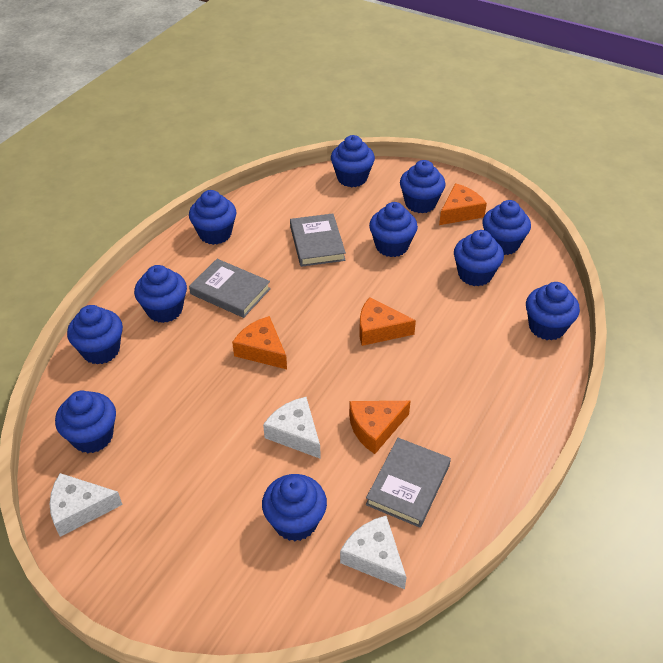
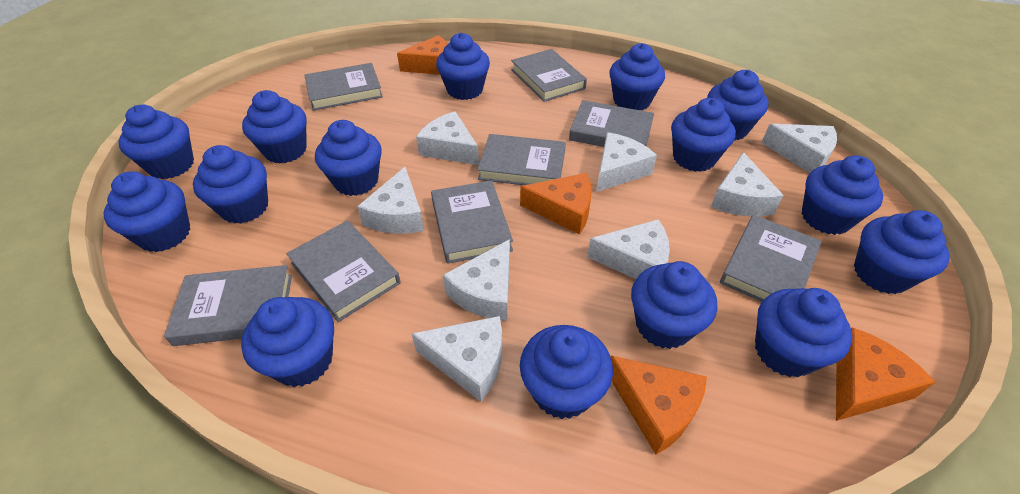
blue cupcake: 11 -> 15
grey book: 3 -> 8
white cheese: 3 -> 8

